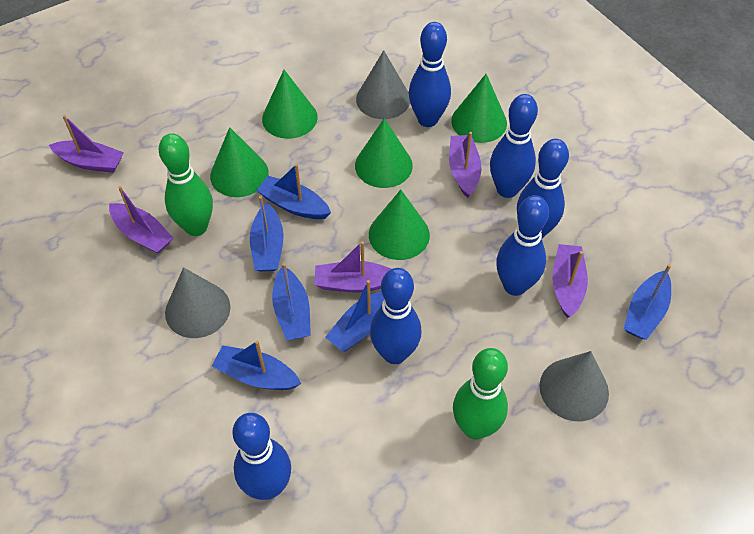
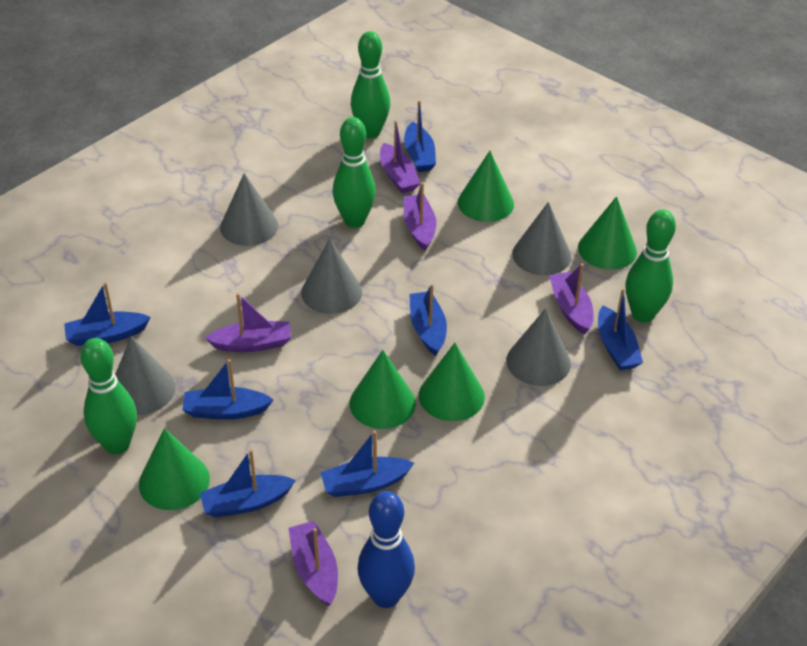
blue boat: 6 -> 7
blue bowling pin: 6 -> 1
green bowling pin: 2 -> 4
grey cone: 3 -> 5

